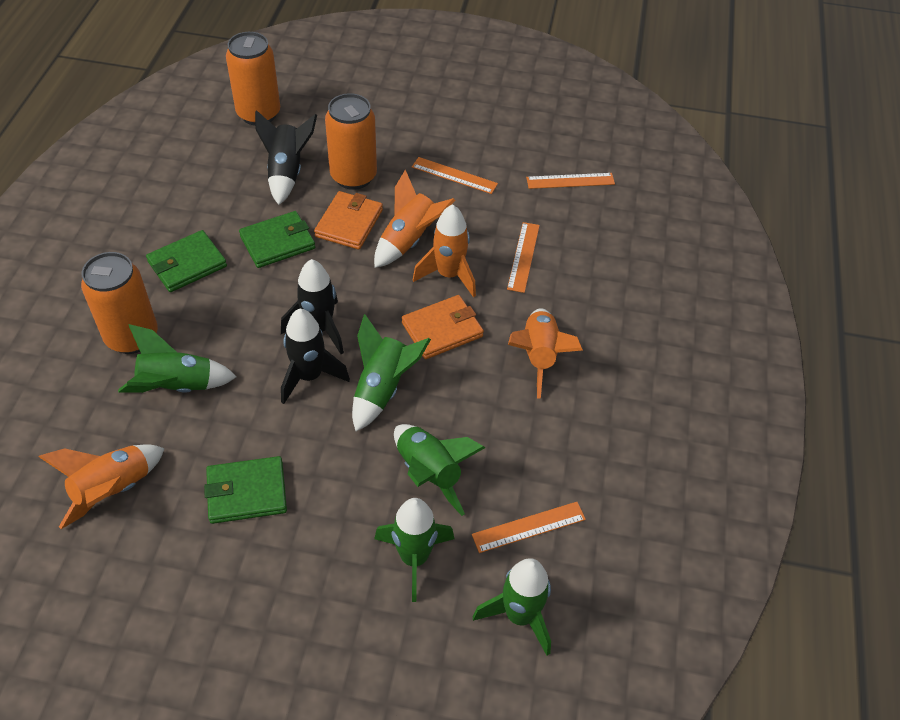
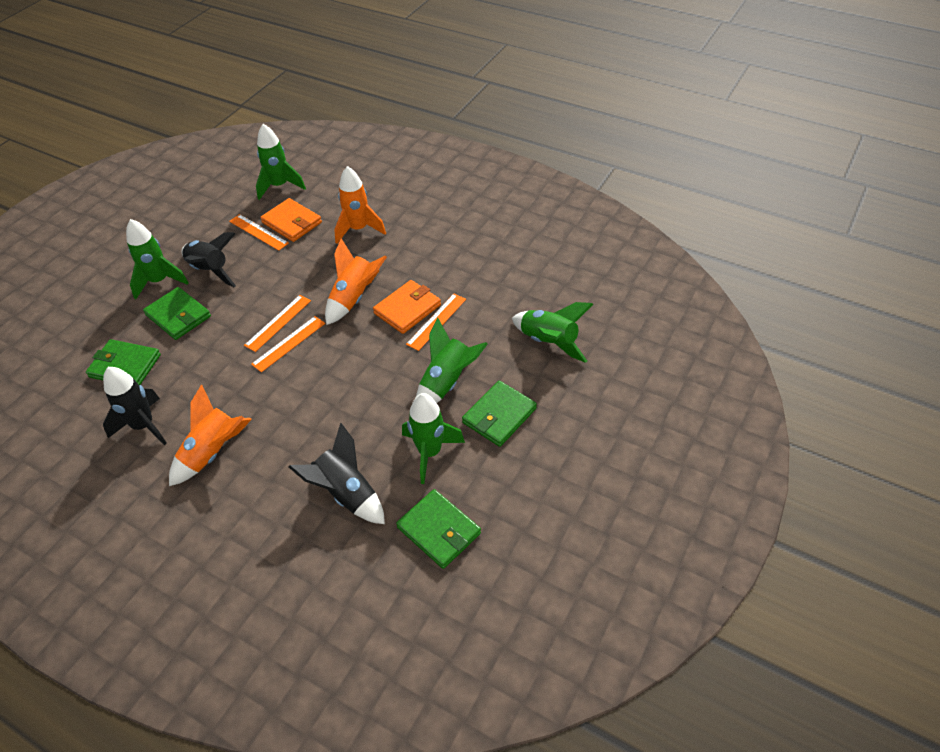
green wallet: 3 -> 4
orange can: 3 -> 0
orange rocket: 4 -> 3

